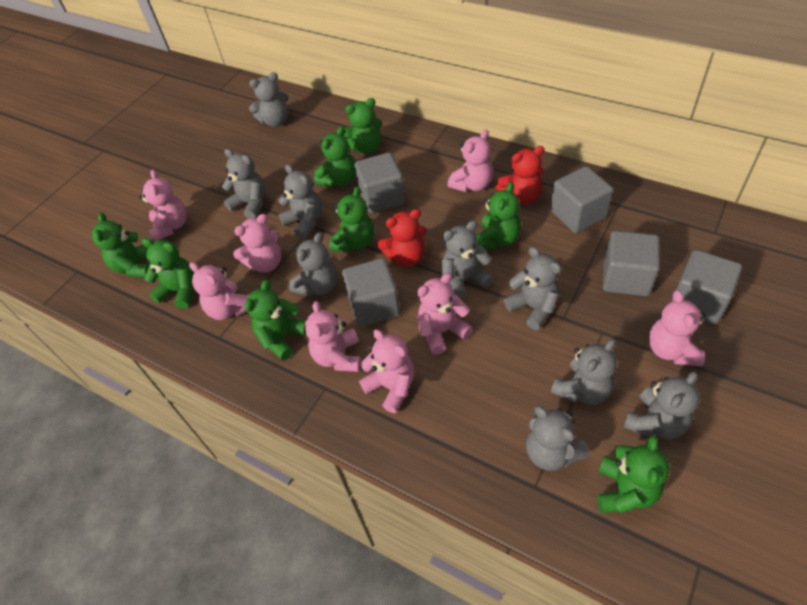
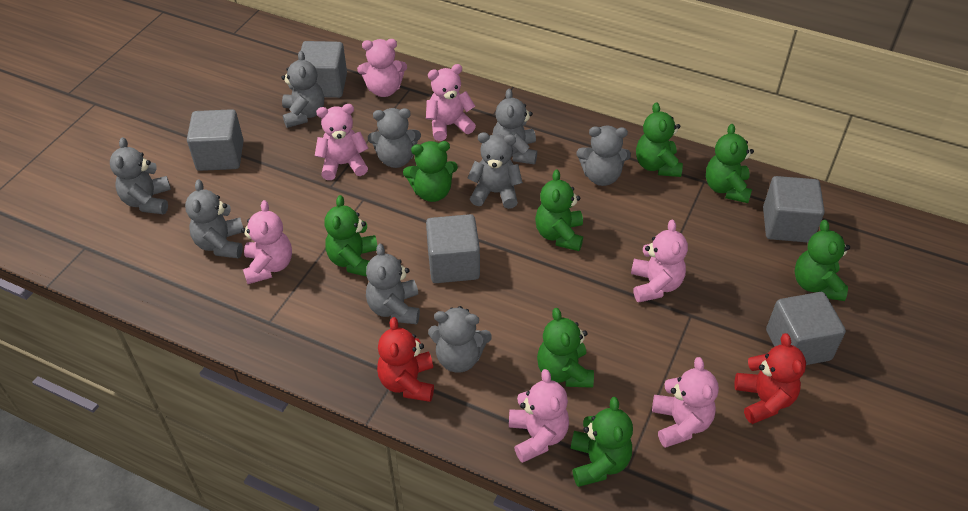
pink teddy bear: 8 -> 7

